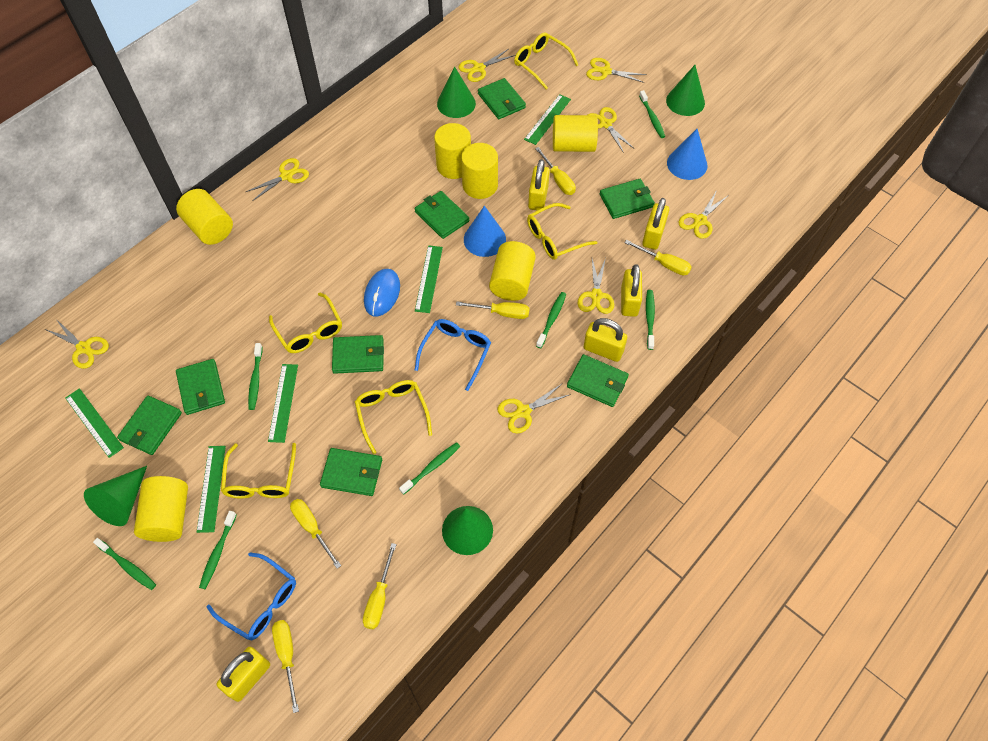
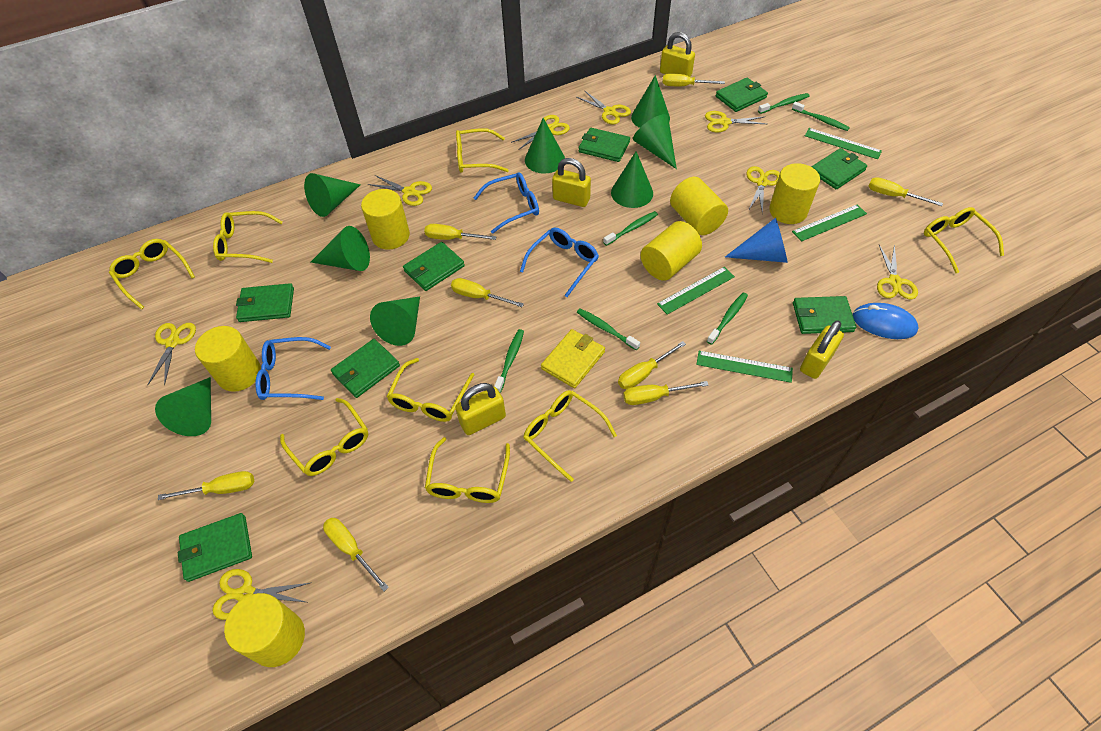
blue cone: 2 -> 1
blue glasses: 2 -> 3
green cone: 4 -> 8
green ruler: 5 -> 4
green toothbrush: 7 -> 6
yellow glasses: 5 -> 8
yellow padlock: 5 -> 4
yellow screwdriver: 6 -> 8
yellow wallet: 0 -> 1

